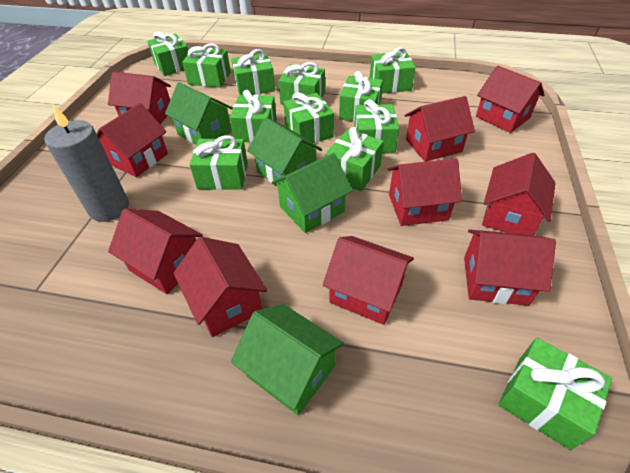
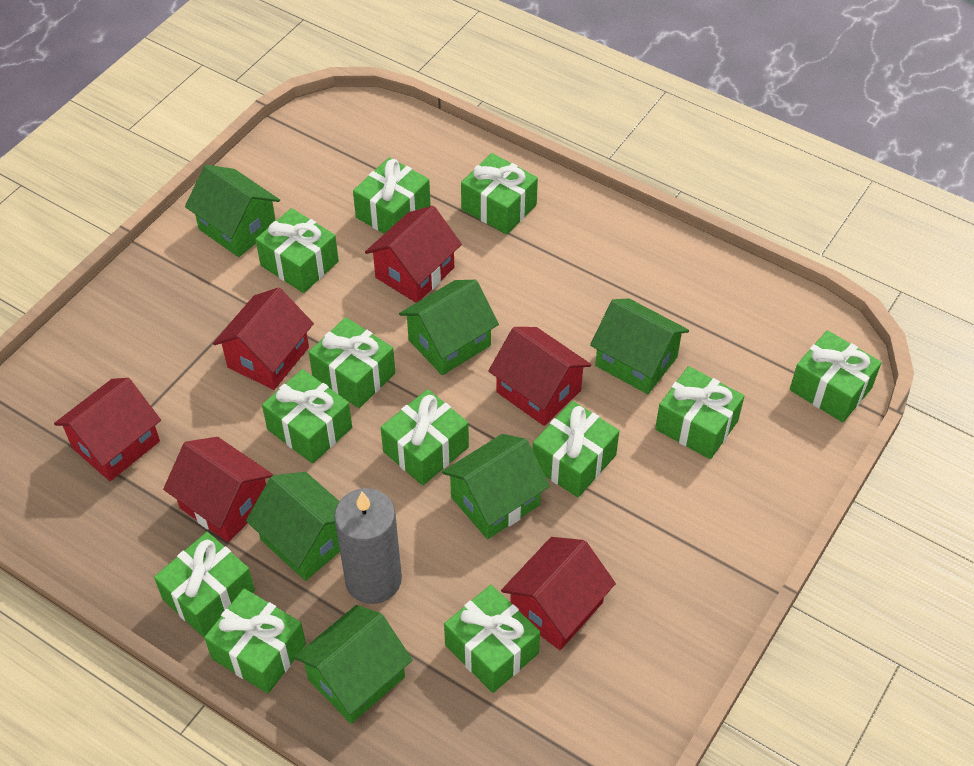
green house: 4 -> 6
red house: 10 -> 6

